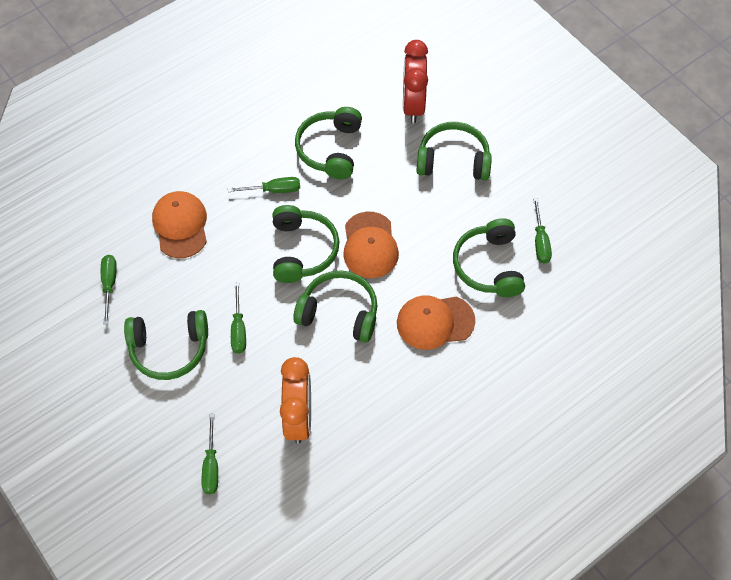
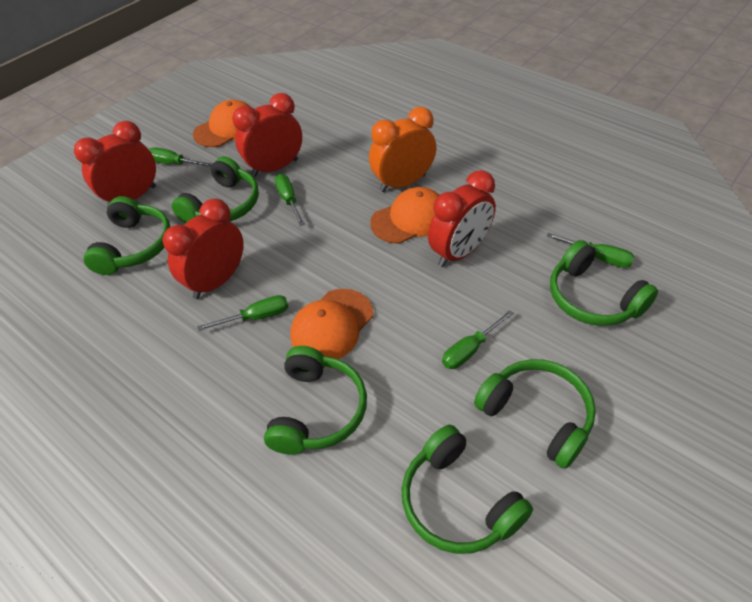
red clock: 1 -> 4

